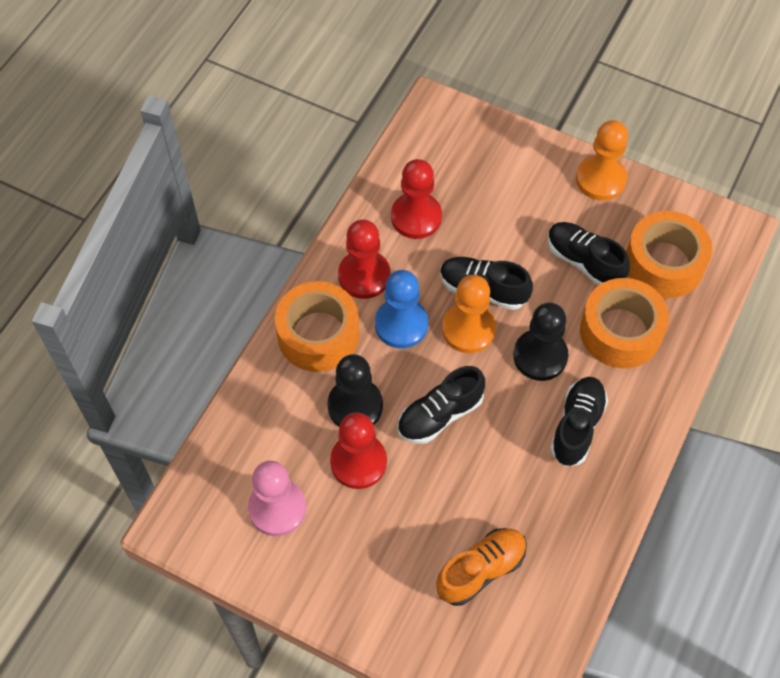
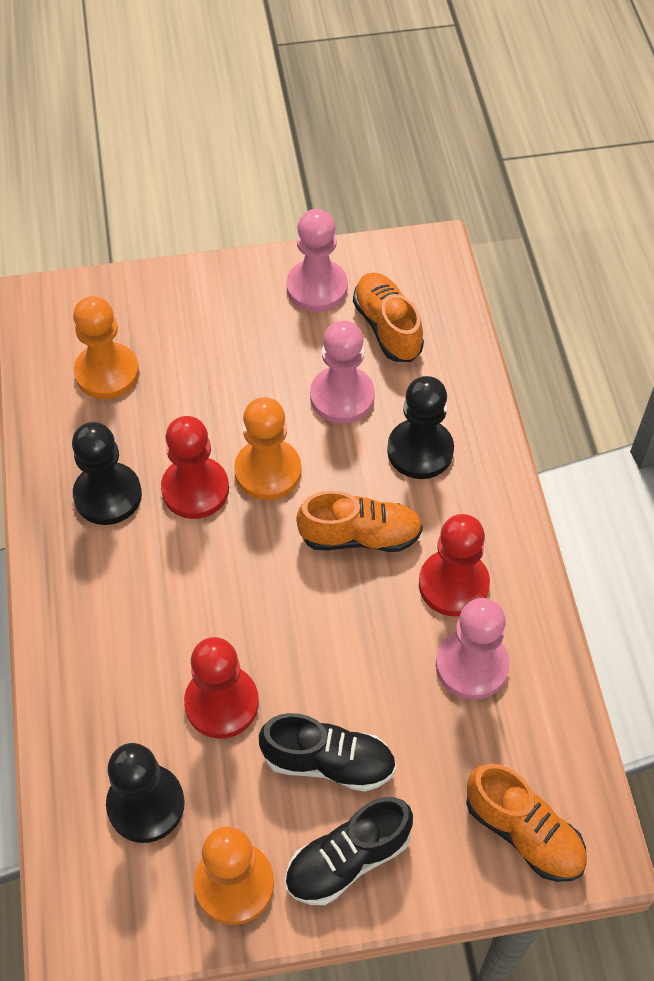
black pawn: 2 -> 3
black shoe: 4 -> 2
blue pawn: 1 -> 0
orange pawn: 2 -> 3
orange shoe: 1 -> 3
orange tape: 3 -> 0
pink pawn: 1 -> 3

